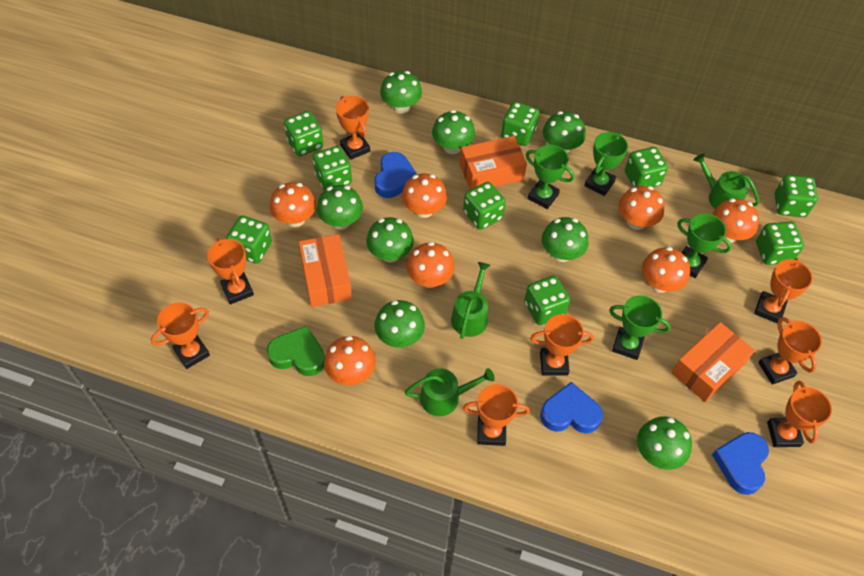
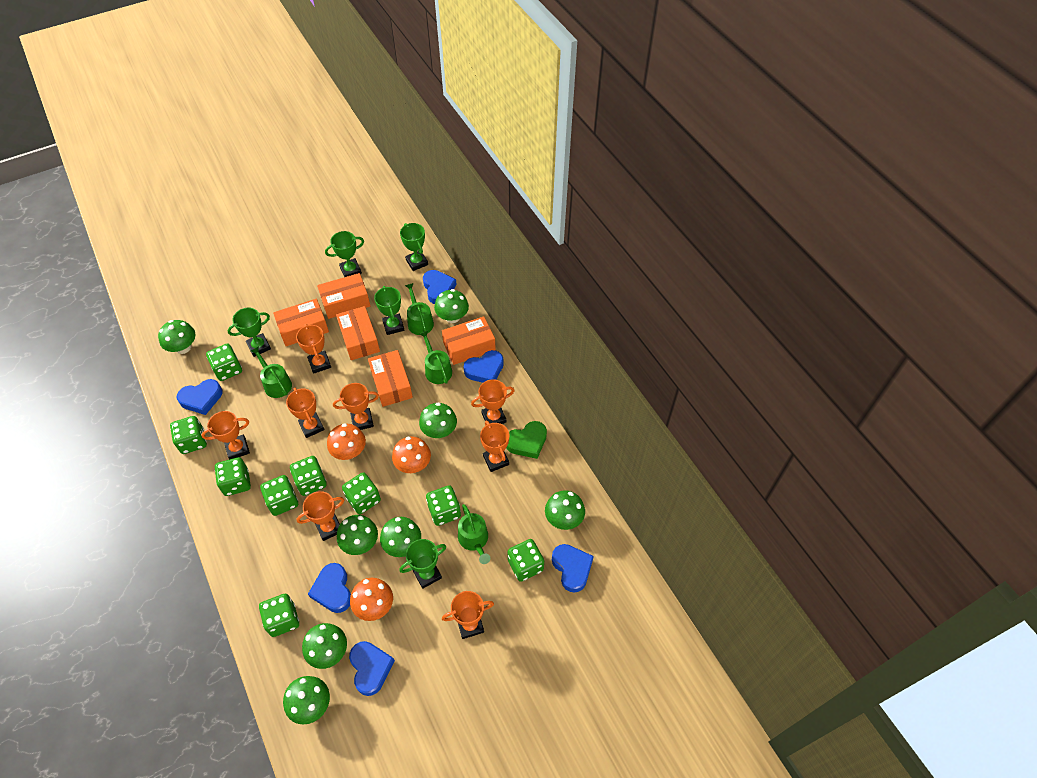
blue heart: 3 -> 6
green trophy: 4 -> 5
green watering can: 3 -> 4
orange box: 3 -> 5
orange mushroom: 7 -> 3

